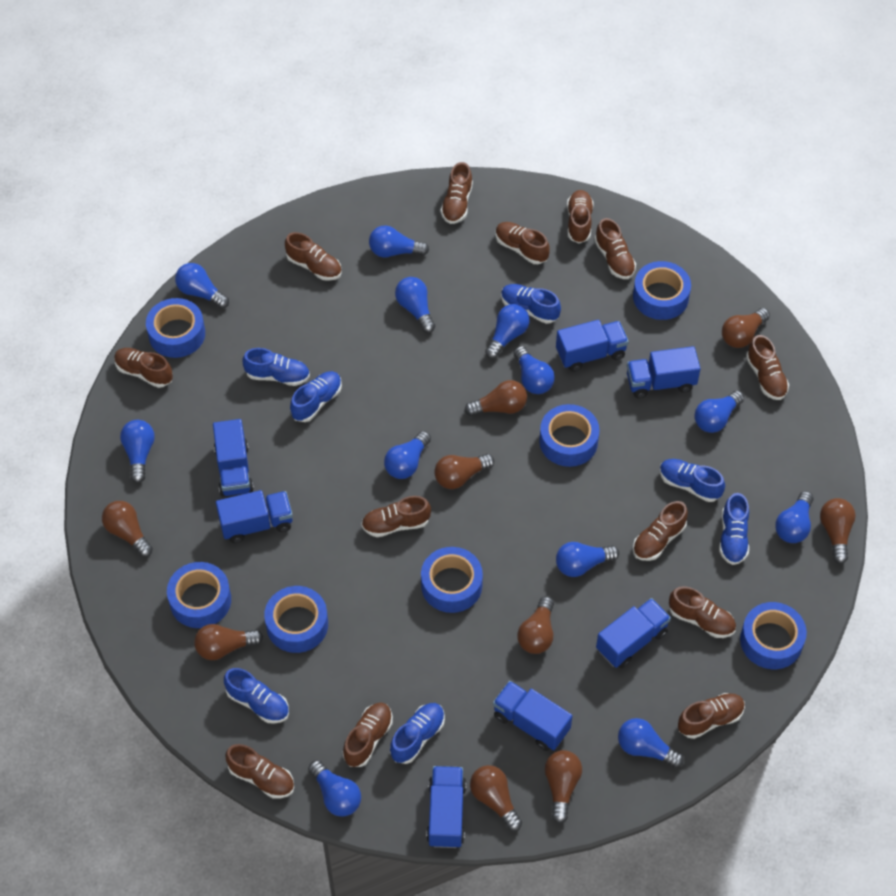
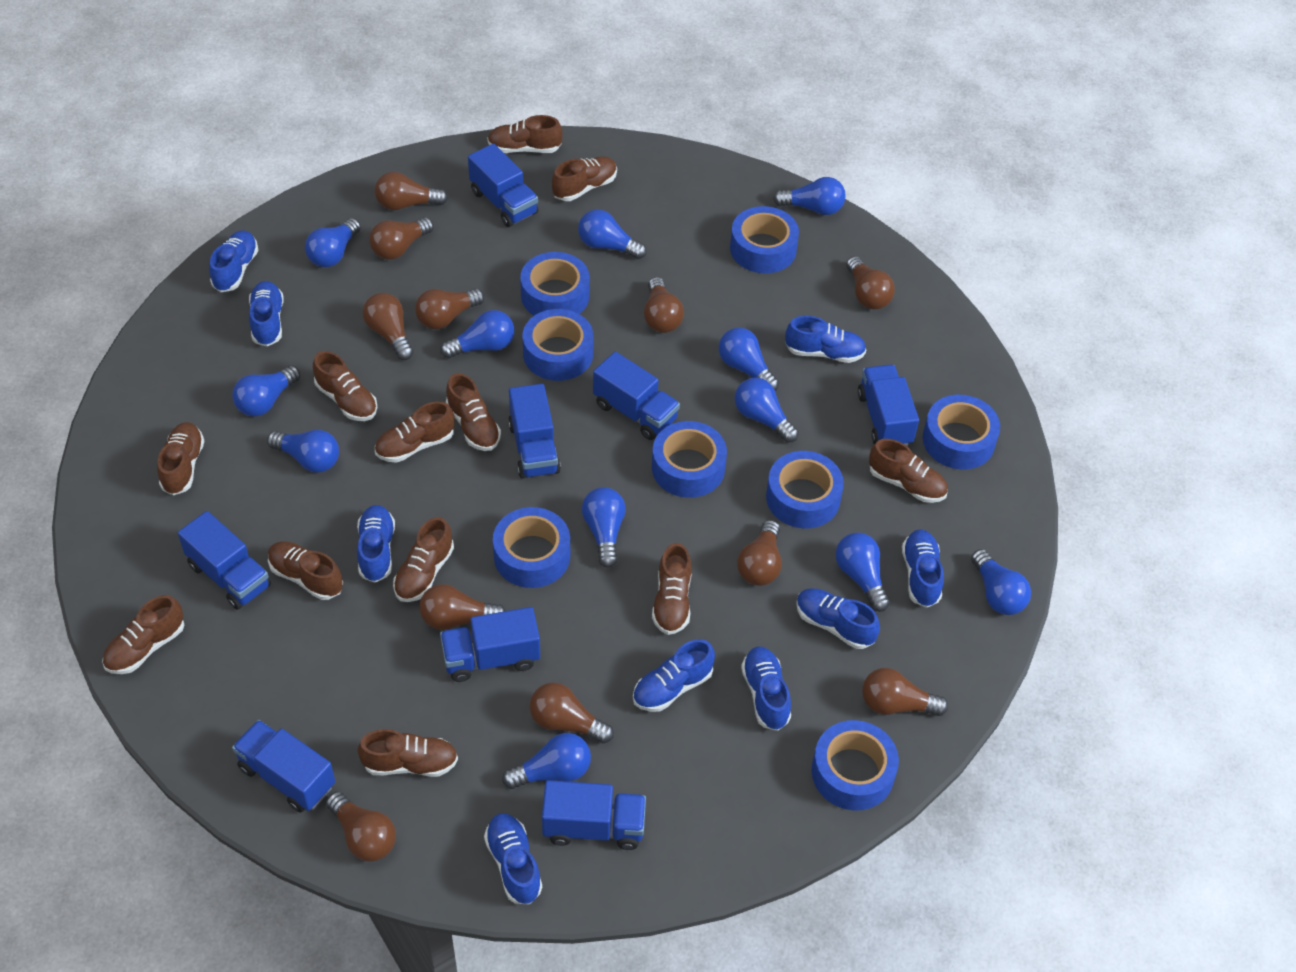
blue shoe: 7 -> 9
blue tape: 7 -> 8
blue truck: 7 -> 8
brown light bulb: 9 -> 11
brown shoe: 13 -> 12

